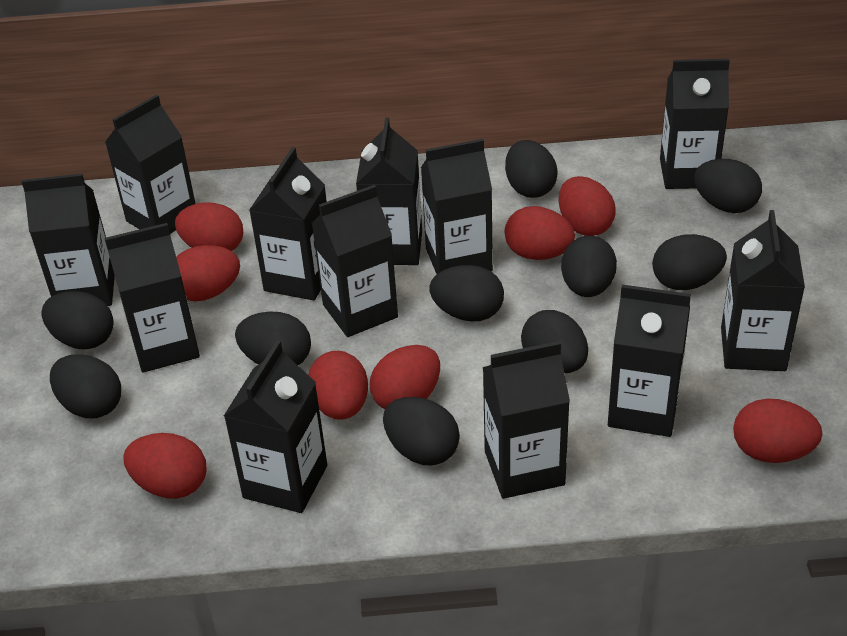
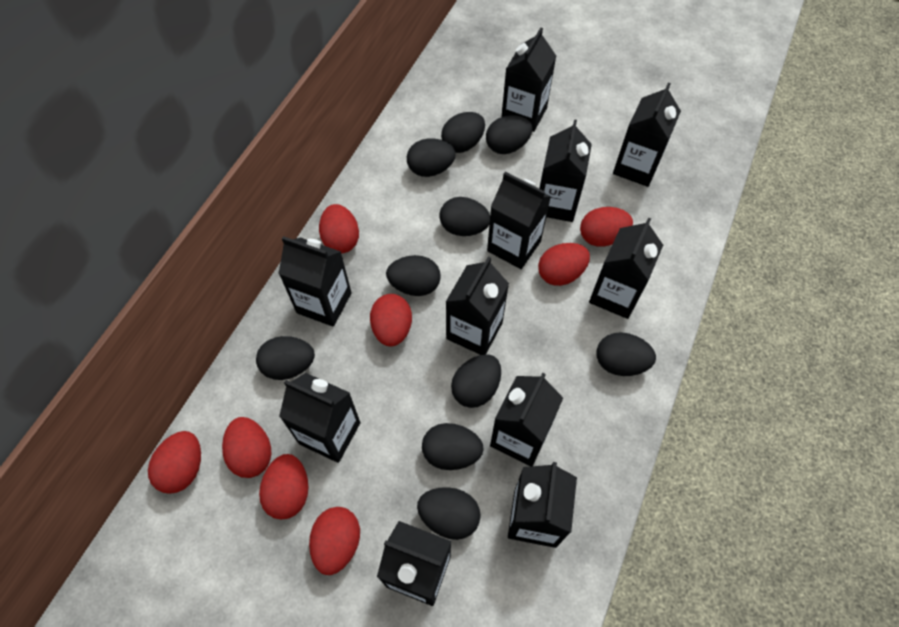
black carton: 12 -> 11

